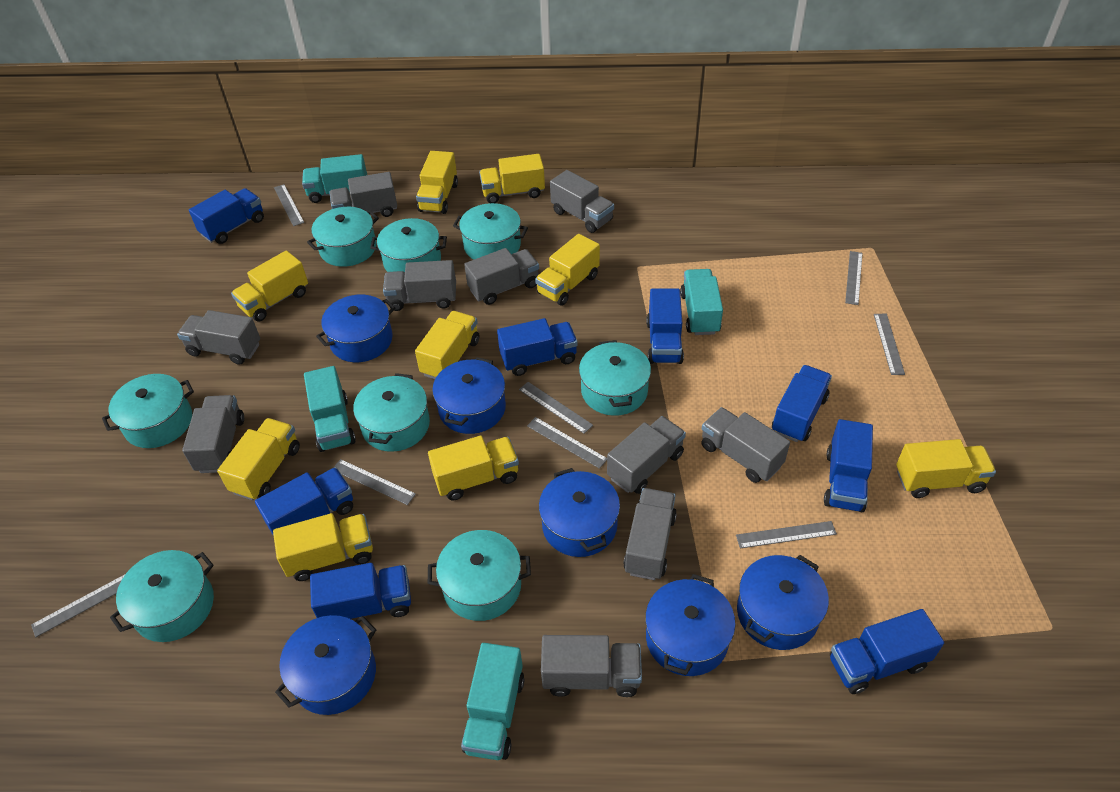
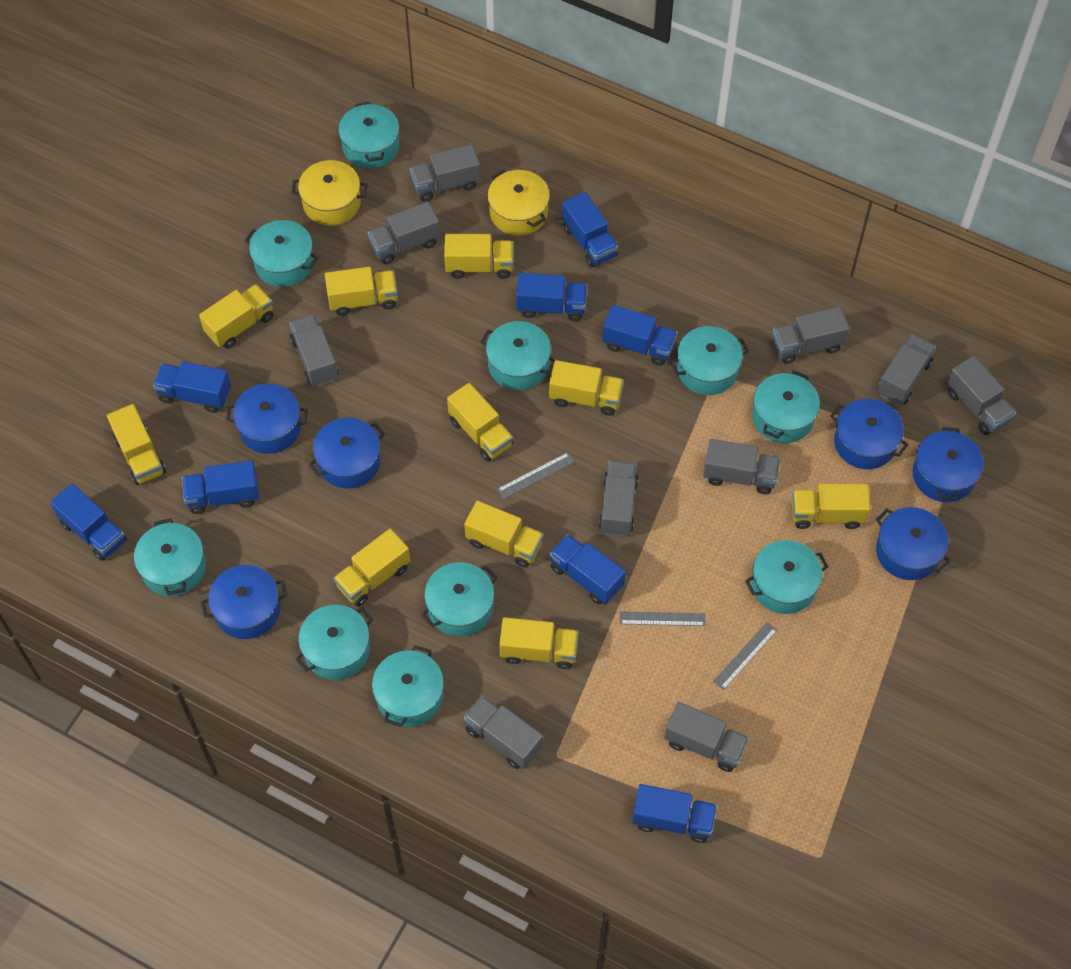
grey ruler: 8 -> 3
turquoise pot: 8 -> 10
turquoise truck: 4 -> 0
yellow pot: 0 -> 2
yellow truck: 9 -> 10

